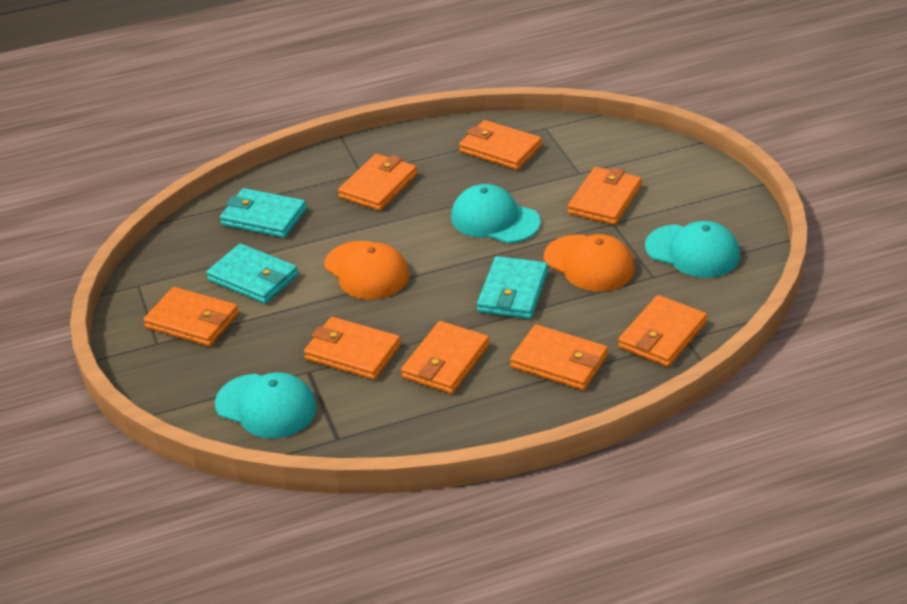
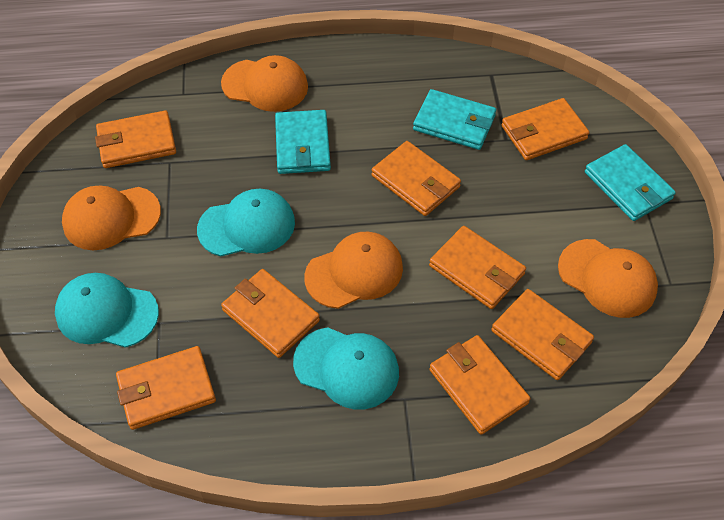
orange cap: 2 -> 4

